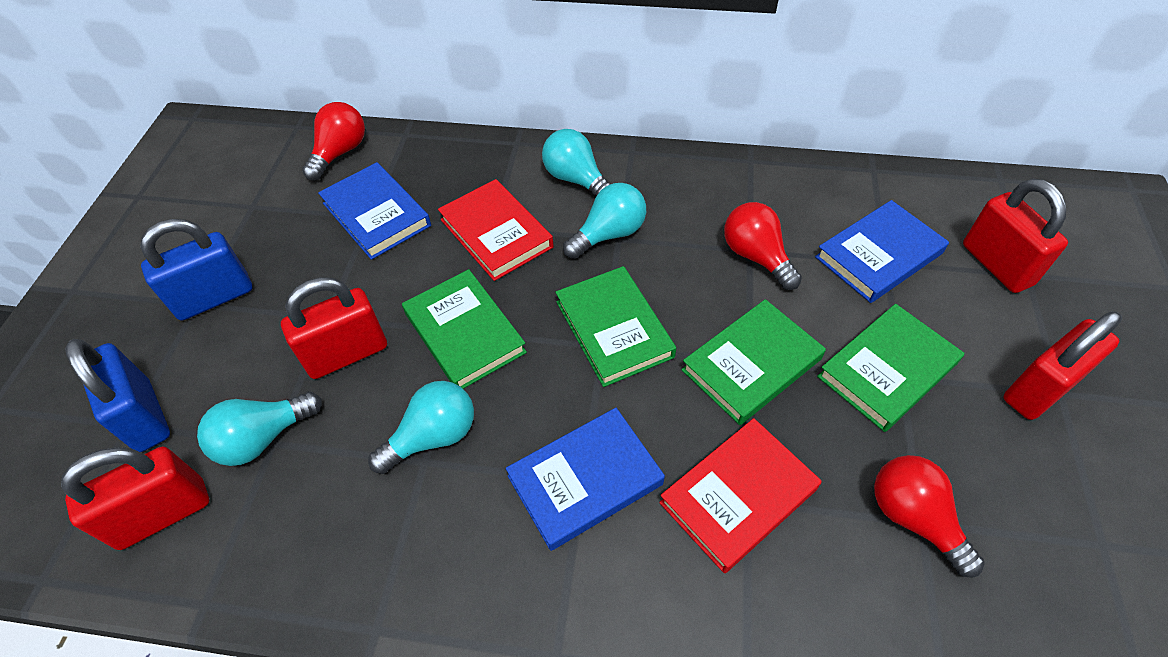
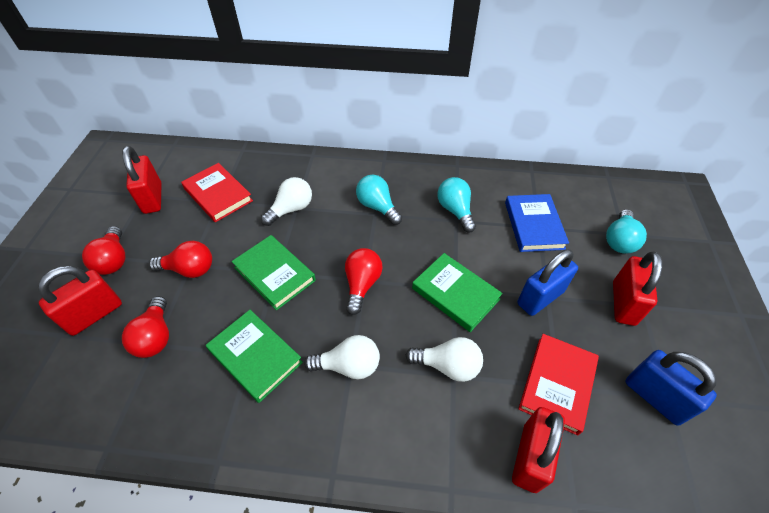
blue book: 3 -> 1
green book: 4 -> 3
red light bulb: 3 -> 4
turquoise light bulb: 4 -> 3
white light bulb: 0 -> 3

